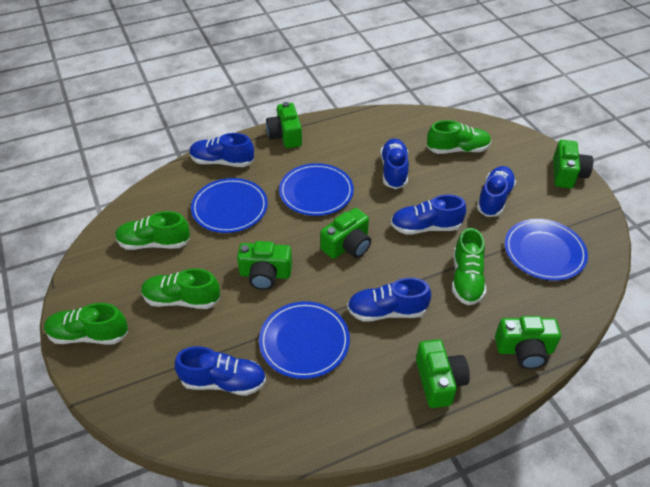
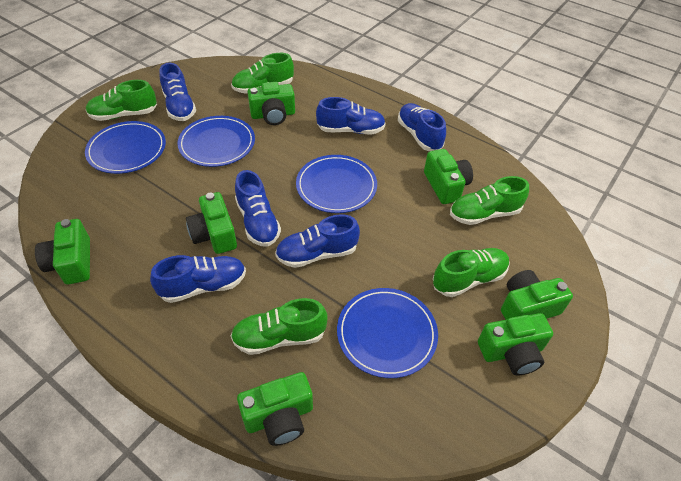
green camera: 6 -> 7

